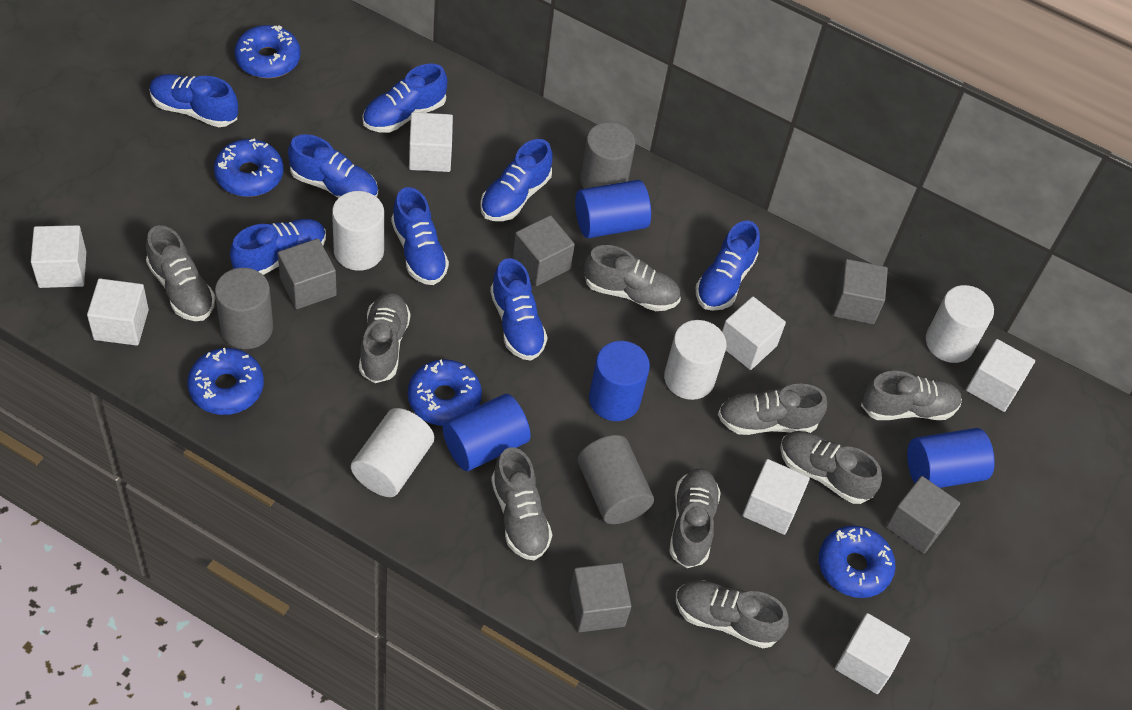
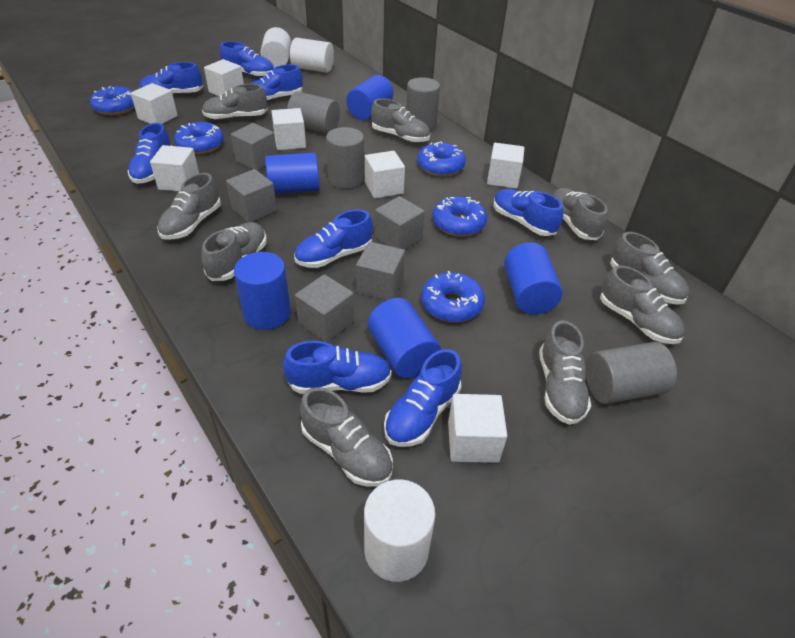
blue cylinder: 4 -> 5
grey cylinder: 3 -> 4
white cylinder: 4 -> 3

